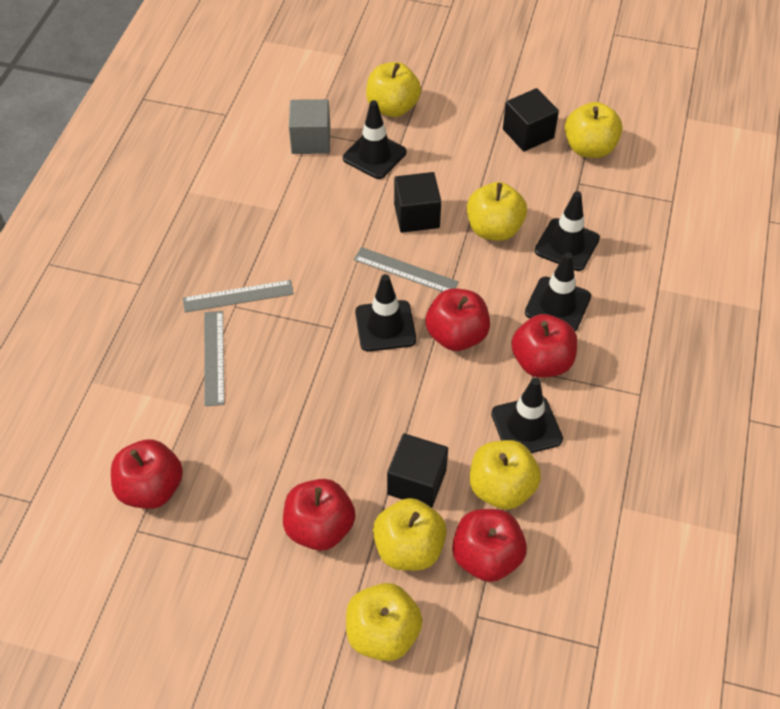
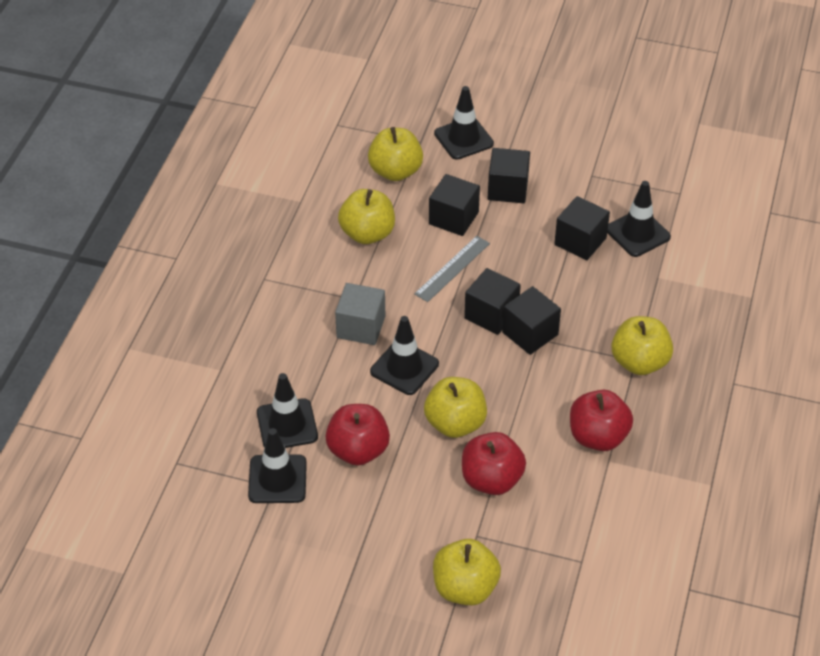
black cube: 3 -> 5
grey ruler: 3 -> 1
red apple: 5 -> 3
yellow apple: 6 -> 5

